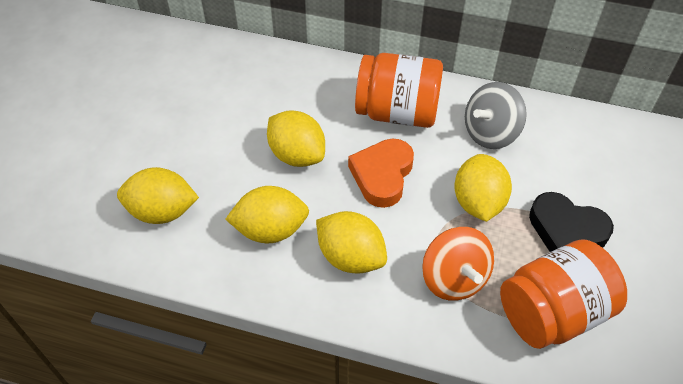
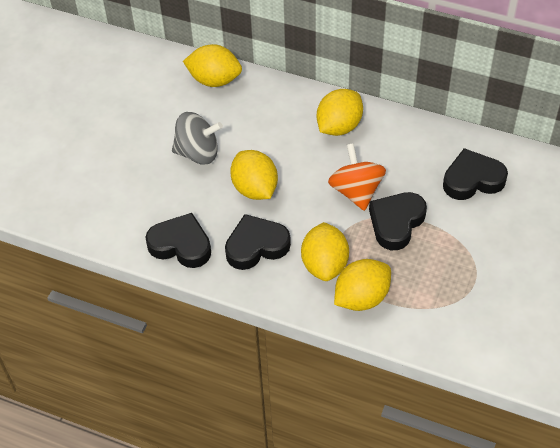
black heart: 1 -> 4
orange heart: 1 -> 0
orange jar: 2 -> 0

